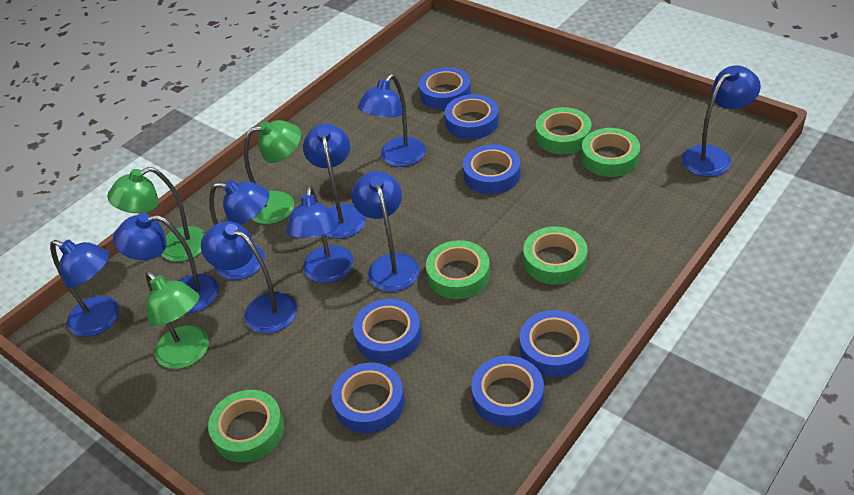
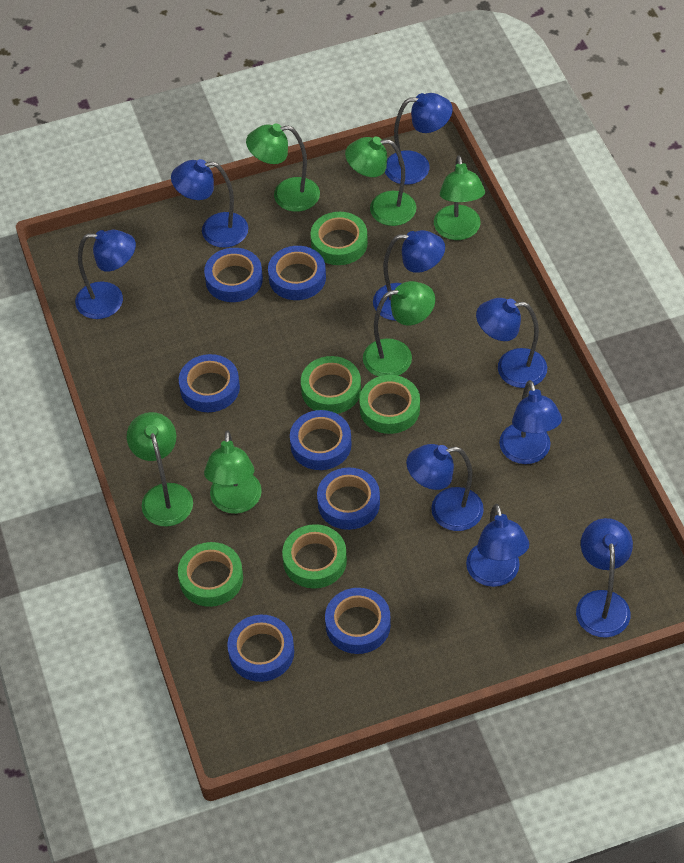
green lamp: 3 -> 6

